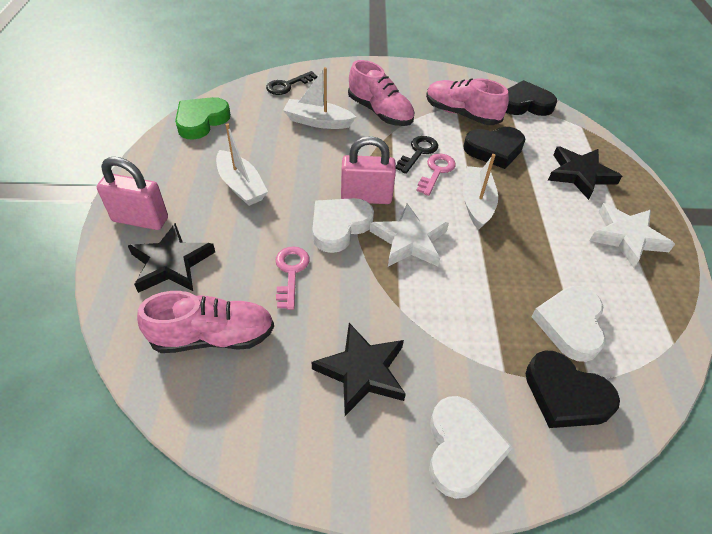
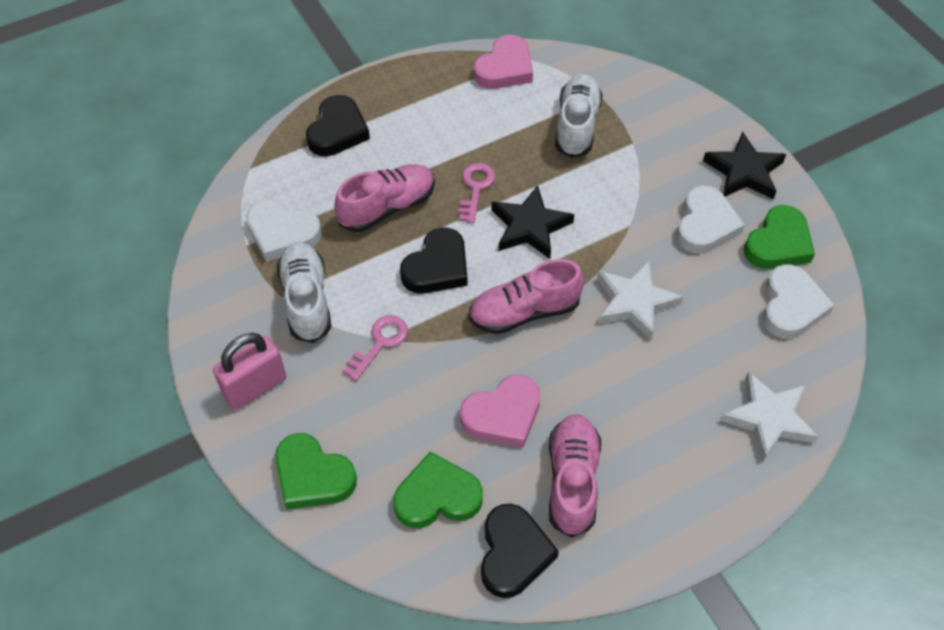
black key: 2 -> 0
black star: 3 -> 2
green heart: 1 -> 3
pink heart: 0 -> 2
pink padlock: 2 -> 1
white boat: 3 -> 0
white shoe: 0 -> 2

